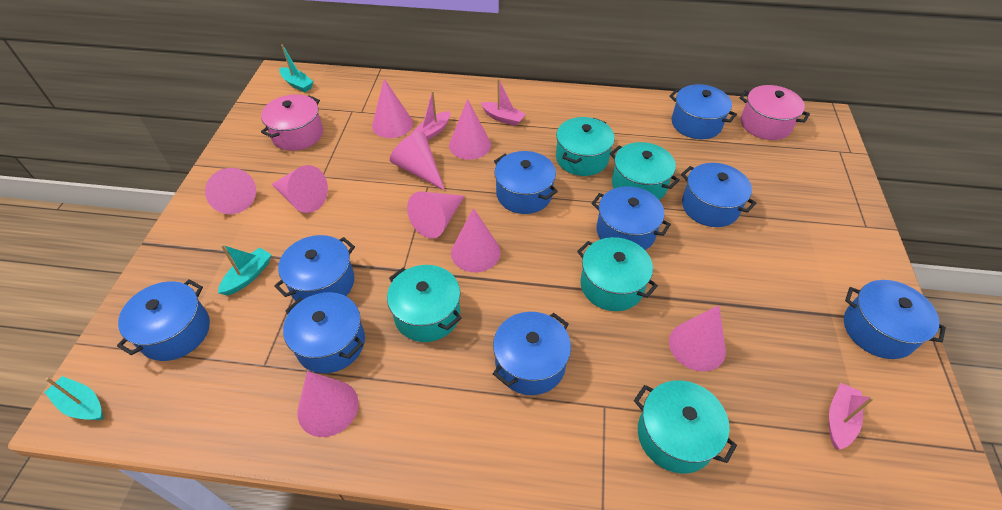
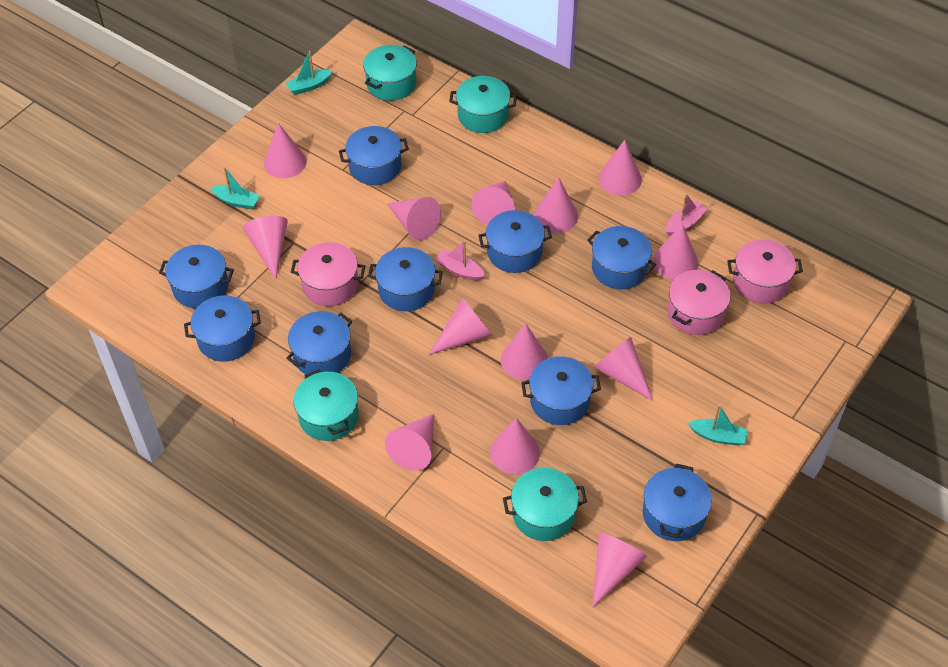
pink boat: 3 -> 2
pink cone: 9 -> 13
pink pot: 2 -> 3
turquoise pot: 5 -> 4

